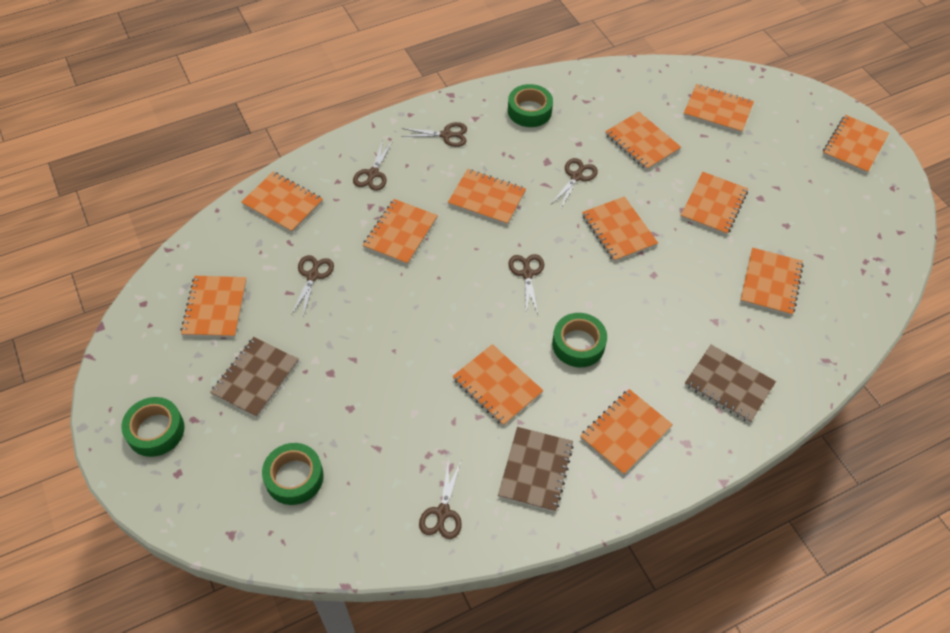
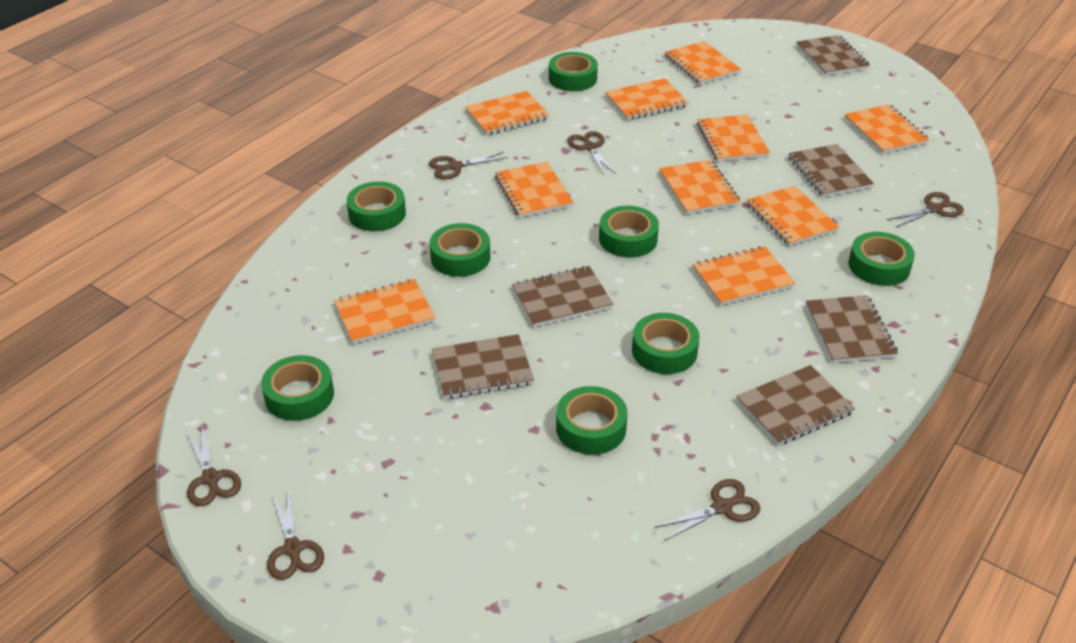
brown notebook: 3 -> 6
green tape: 4 -> 8
orange notebook: 12 -> 10

